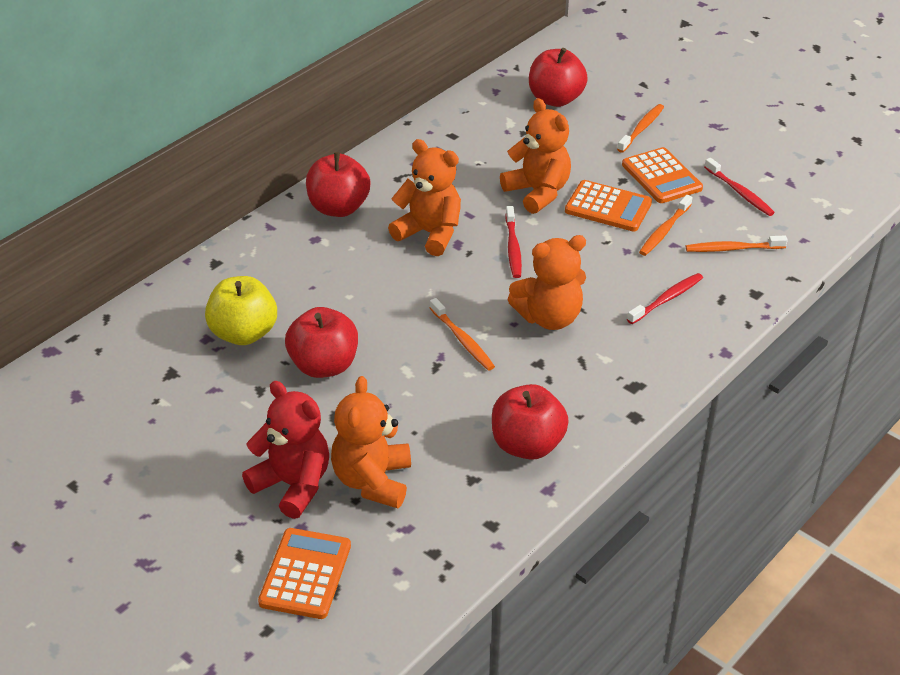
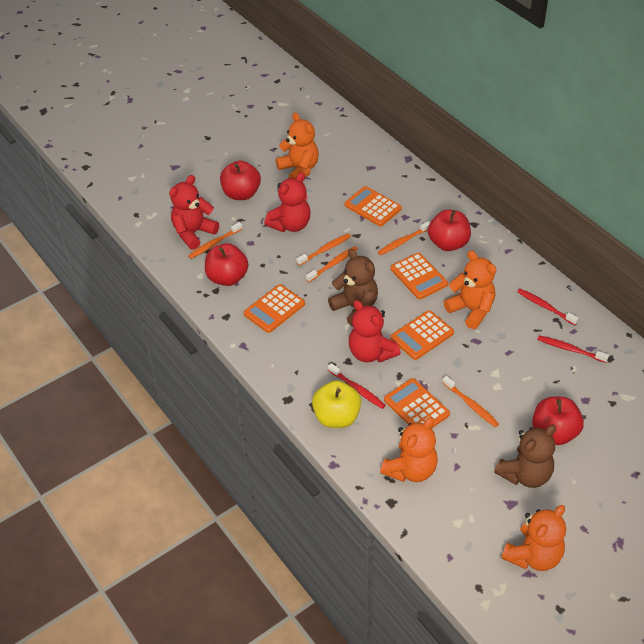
brown teddy bear: 0 -> 2
orange calculator: 3 -> 5
orange toothbrush: 4 -> 5
red teddy bear: 1 -> 3

